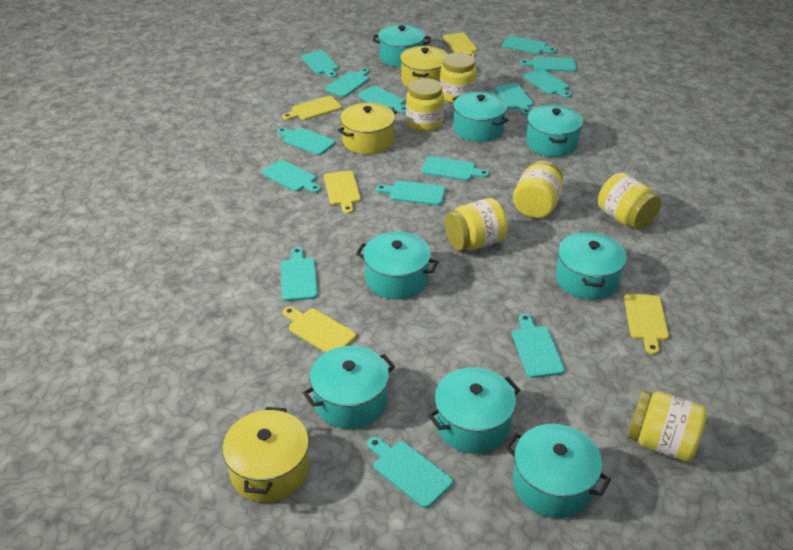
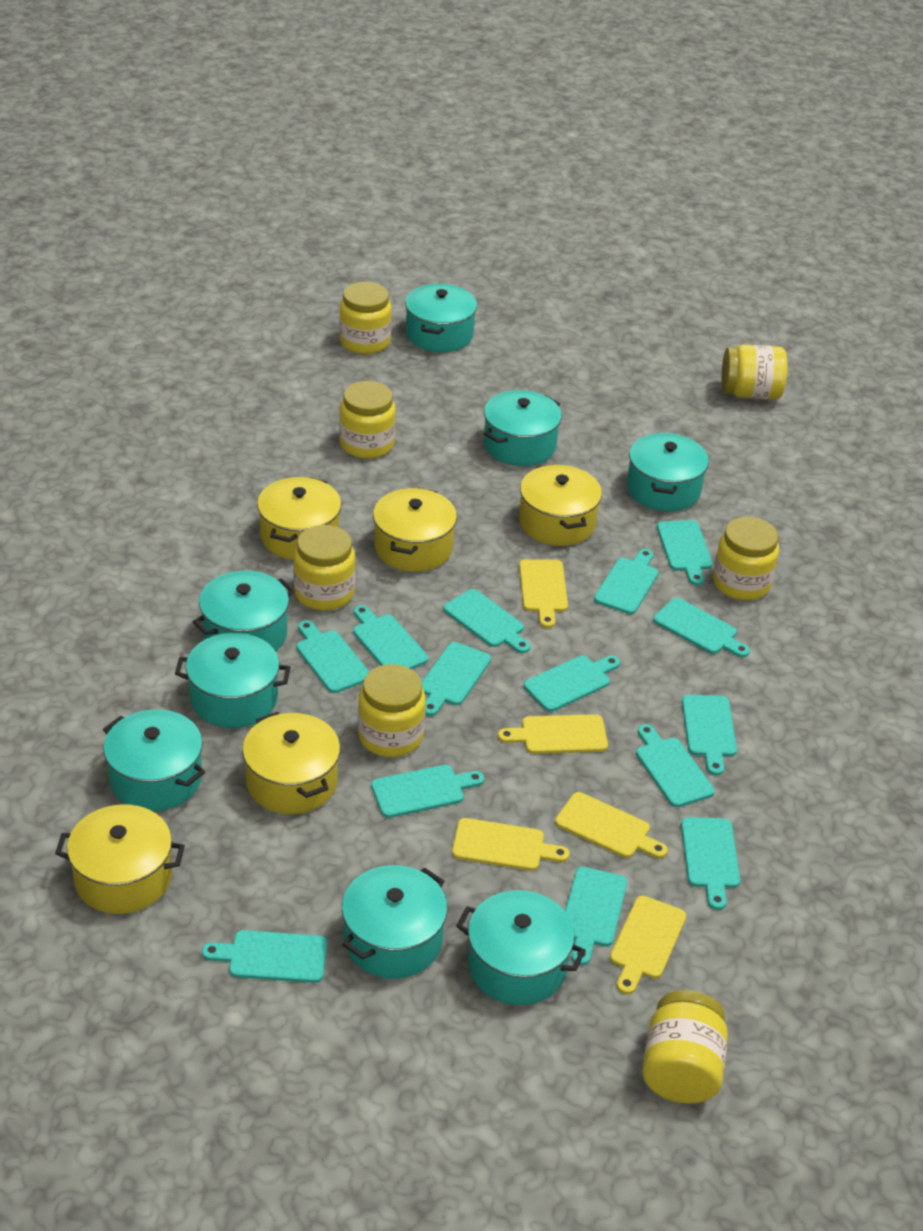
yellow jar: 6 -> 7
yellow pot: 3 -> 5

